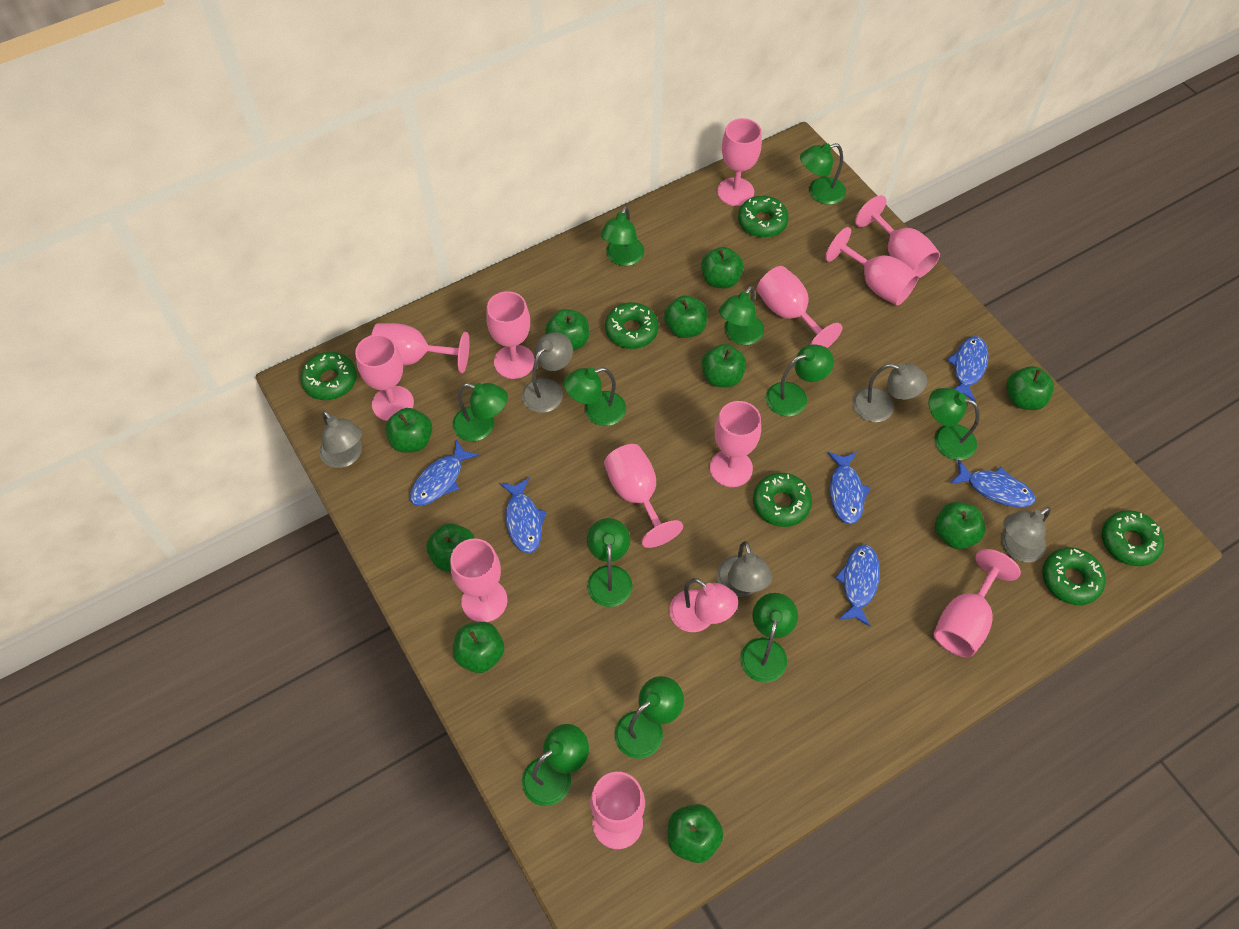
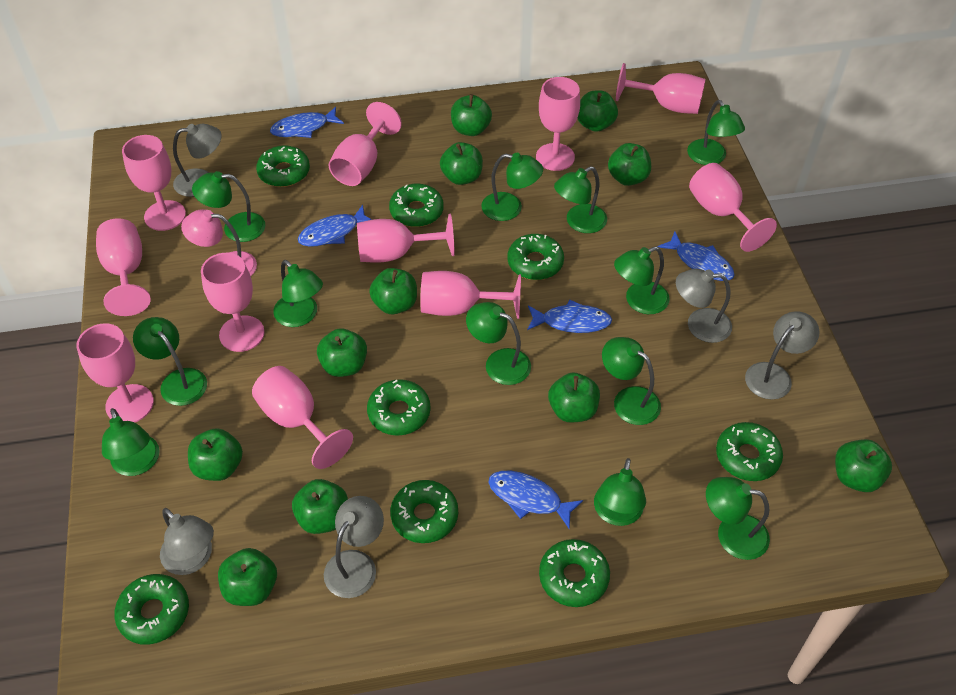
blue fish: 6 -> 5
green apple: 10 -> 11
green donut: 6 -> 8
green lamp: 11 -> 12
pink goblet: 12 -> 11

